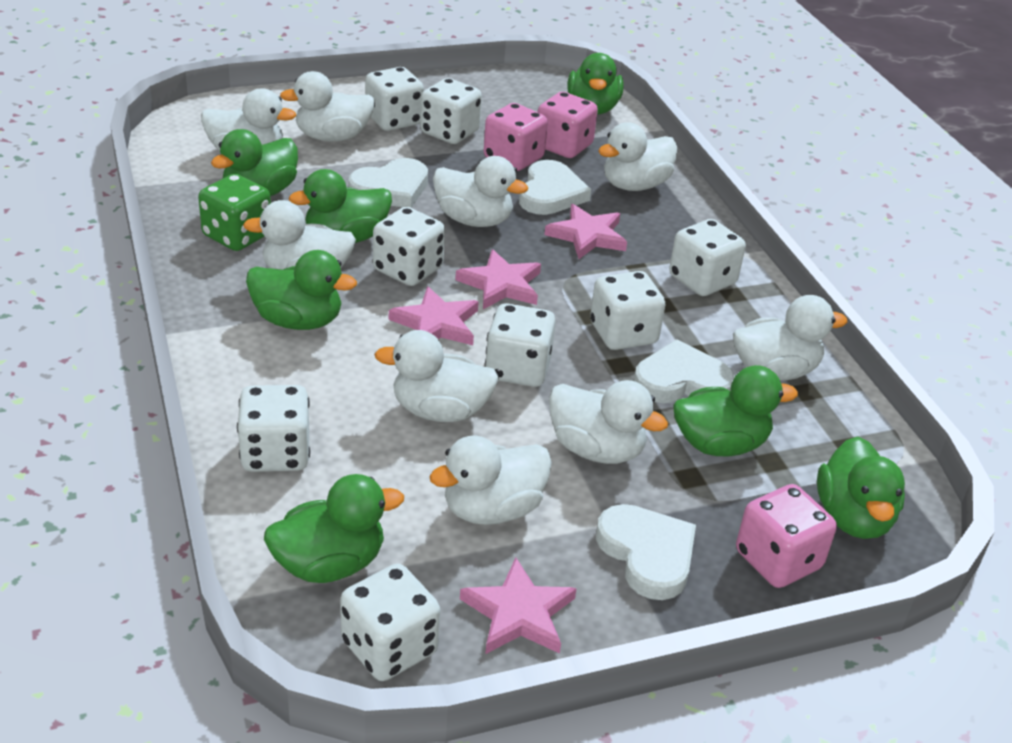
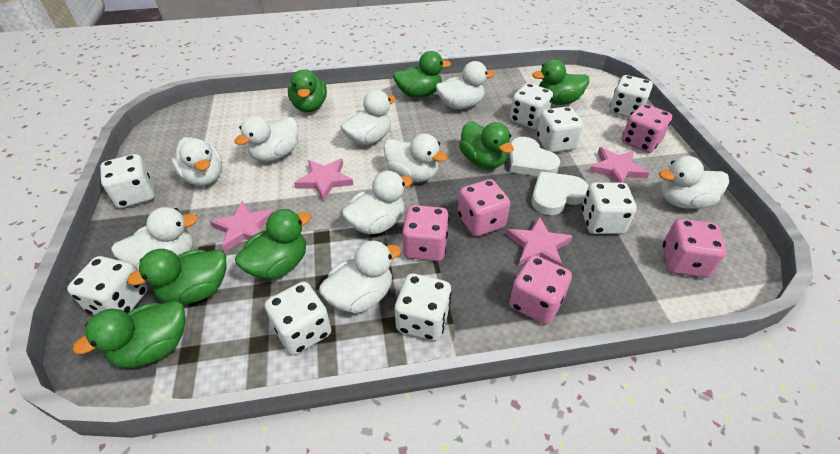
green dice: 1 -> 0
pink dice: 3 -> 5
white heart: 4 -> 2

